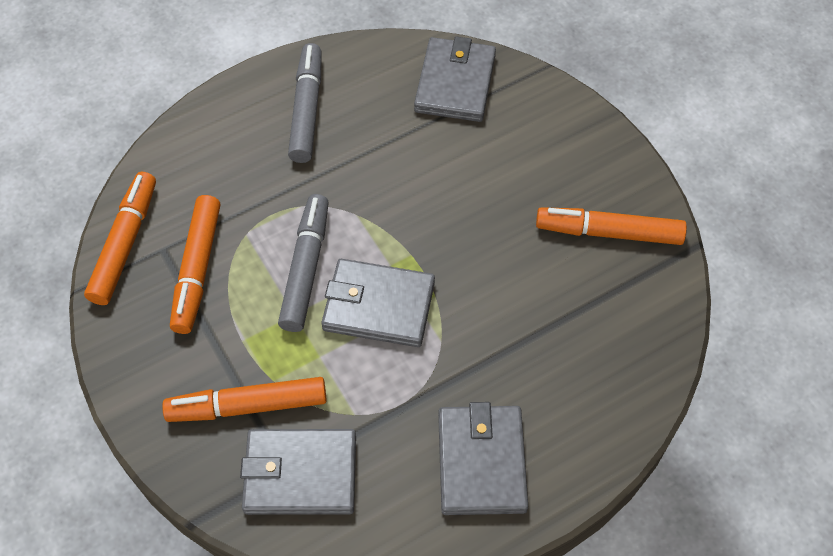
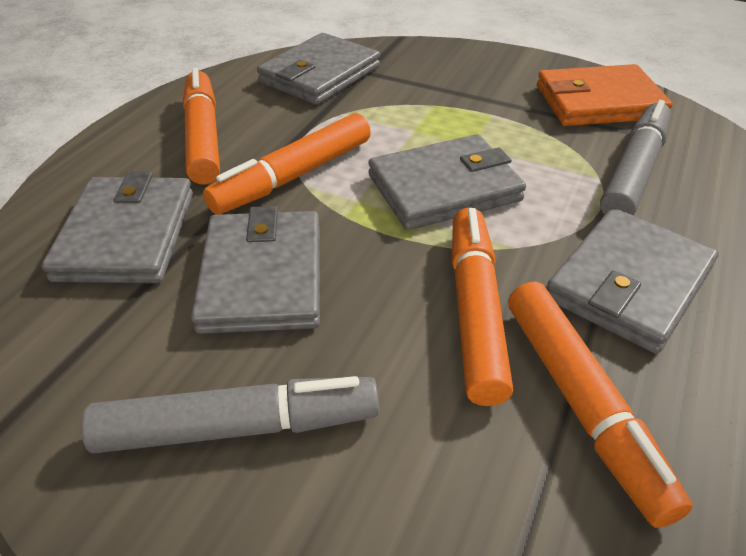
grey wallet: 4 -> 5
orange wallet: 0 -> 1

